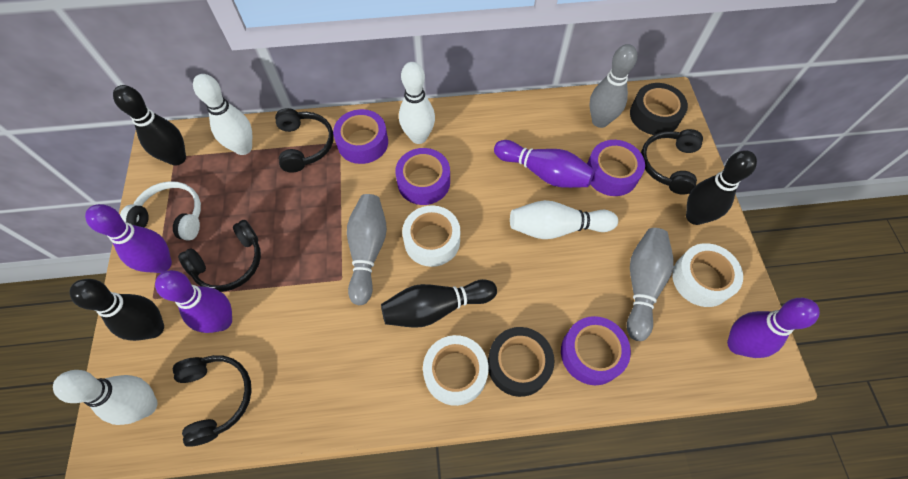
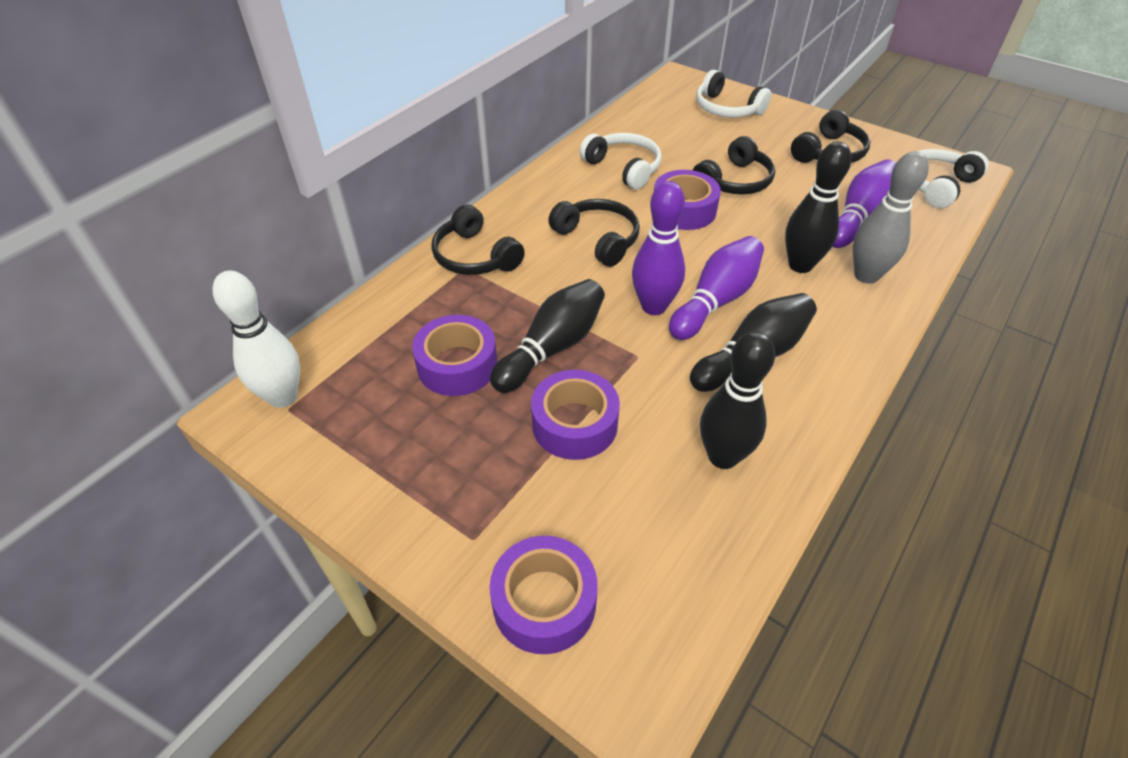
black tape: 2 -> 0
grey bowling pin: 3 -> 1
purple bowling pin: 4 -> 3
white bowling pin: 4 -> 1
white headphones: 1 -> 3
white tape: 3 -> 0

